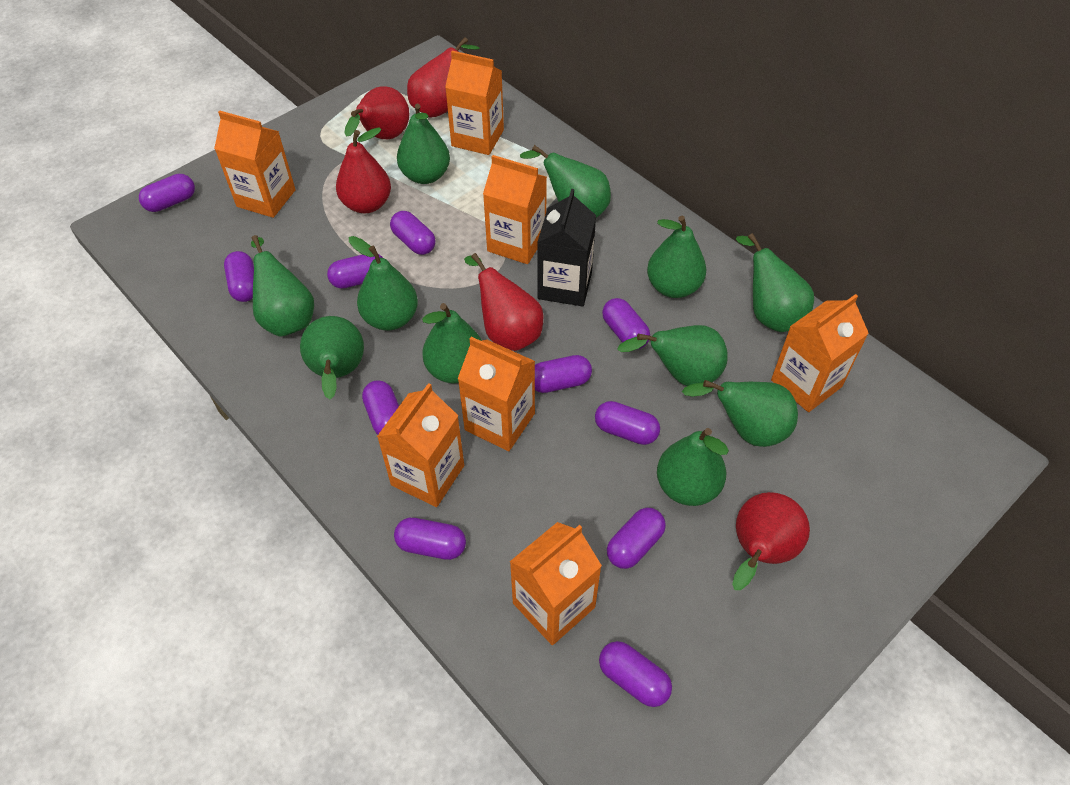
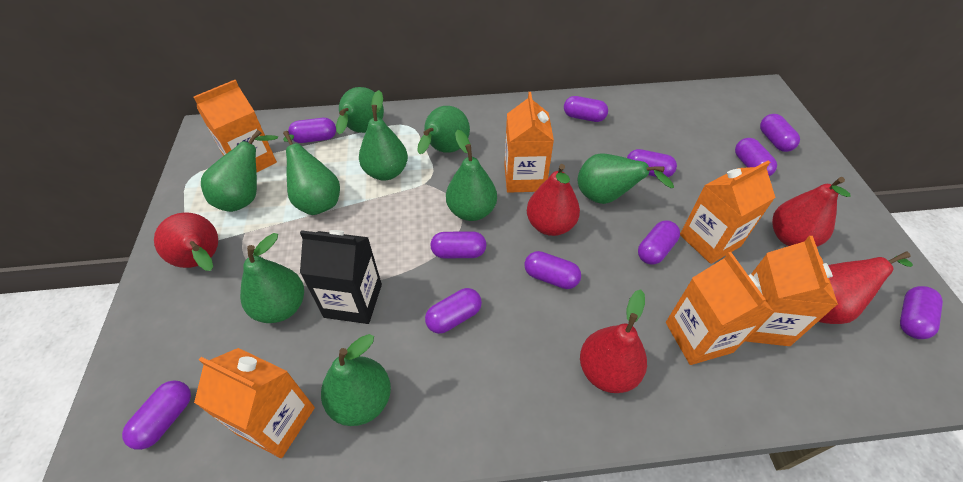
green pear: 11 -> 9
orange carton: 7 -> 6

